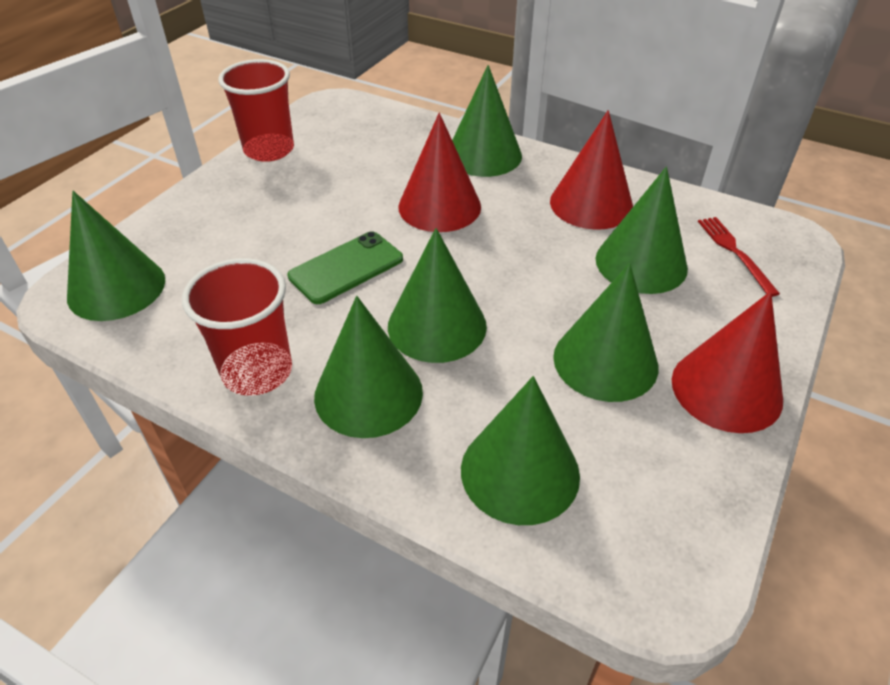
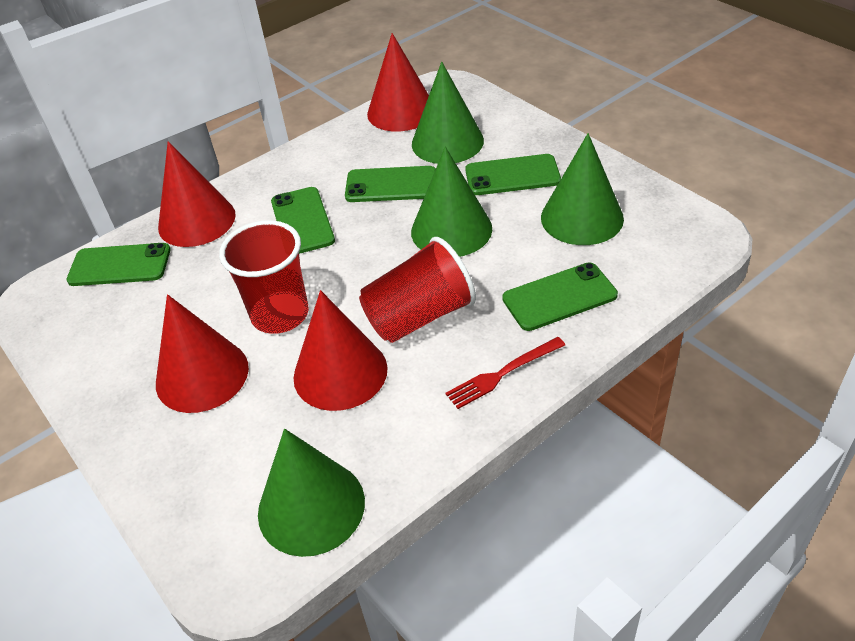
green cone: 7 -> 4
green phone: 1 -> 5
red cone: 3 -> 4

